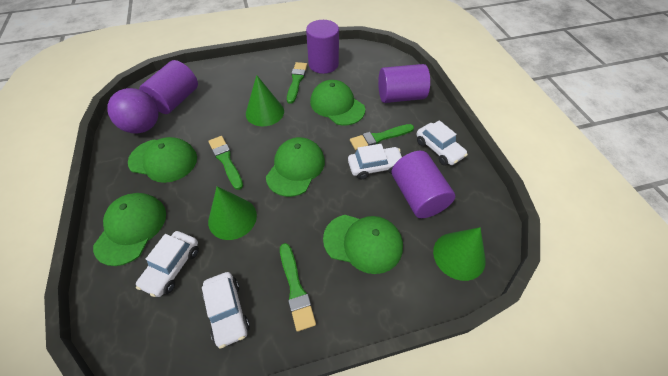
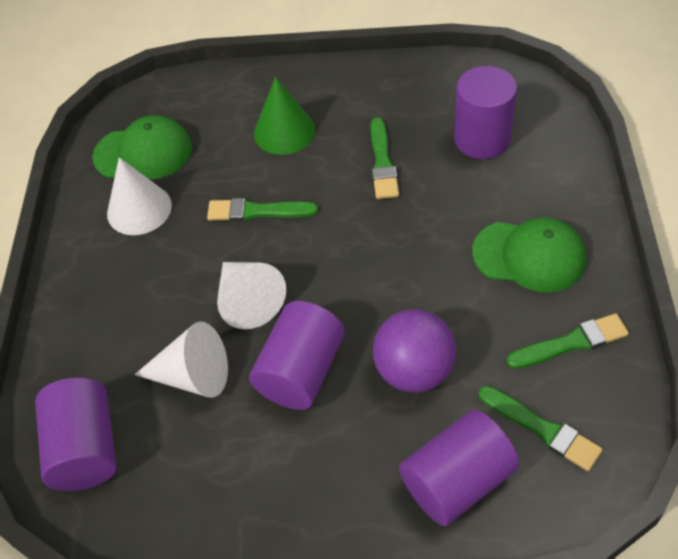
green cap: 5 -> 2
green cone: 3 -> 1
white car: 4 -> 0
white cone: 0 -> 3

